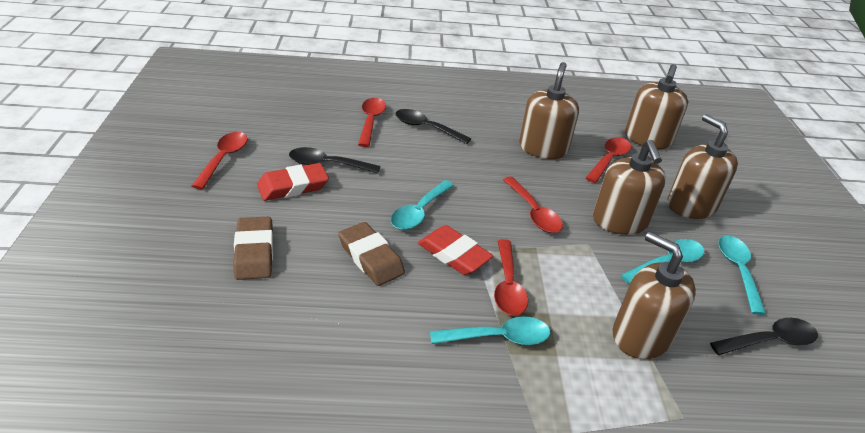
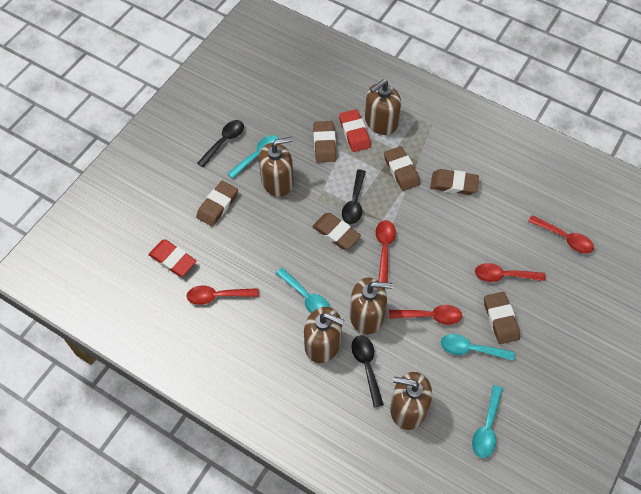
brown eraser: 2 -> 6

